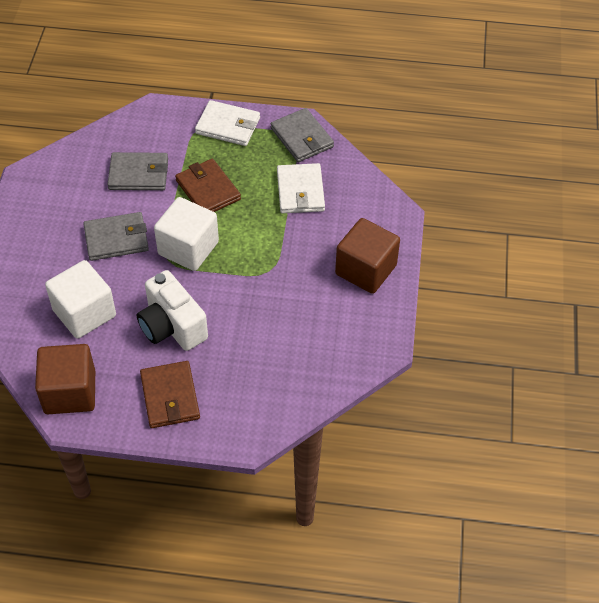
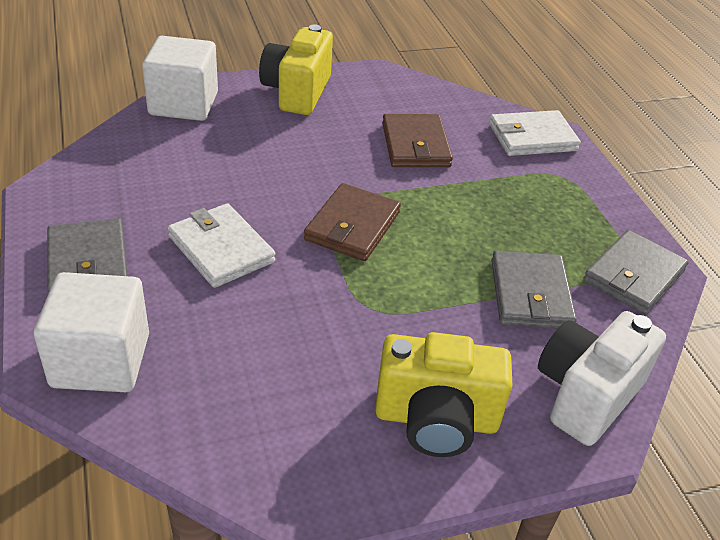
brown cube: 2 -> 0
yellow camera: 0 -> 2

